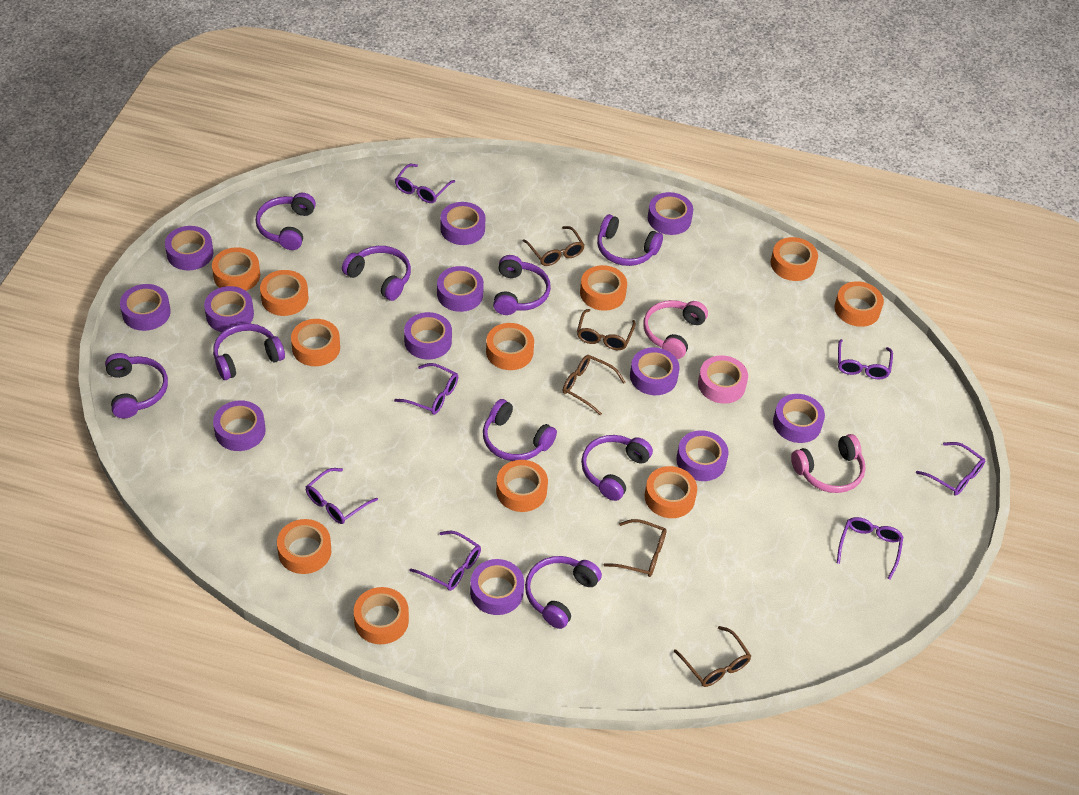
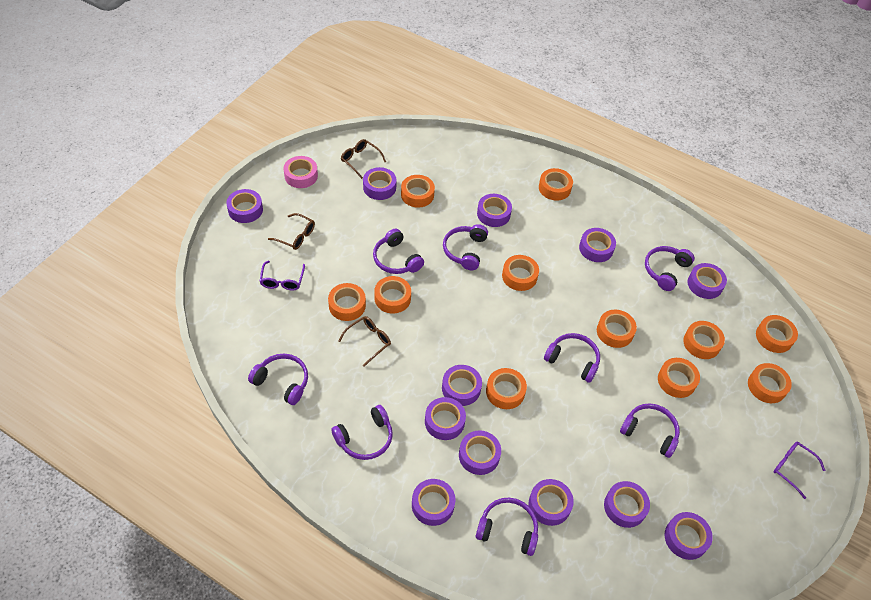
brown glasses: 5 -> 3
pink headphones: 2 -> 0
purple glasses: 7 -> 2
purple headphones: 9 -> 8

